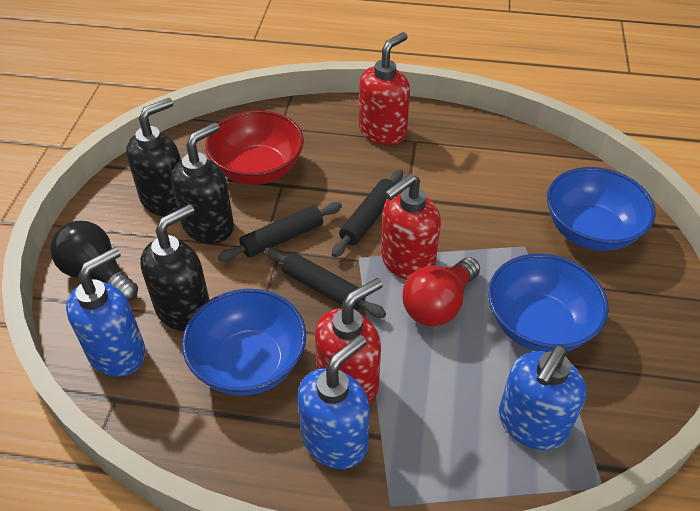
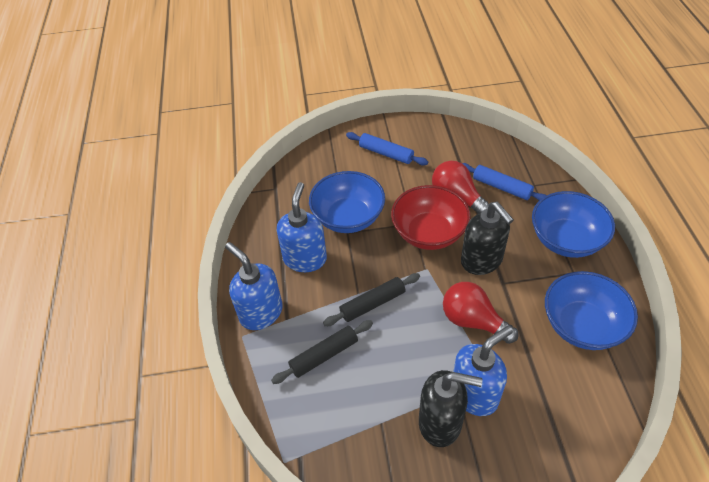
black light bulb: 1 -> 0
black rolling pin: 3 -> 2
black soap dispenser: 3 -> 2
blue rolling pin: 0 -> 2
red light bulb: 1 -> 2
red soap dispenser: 3 -> 0

